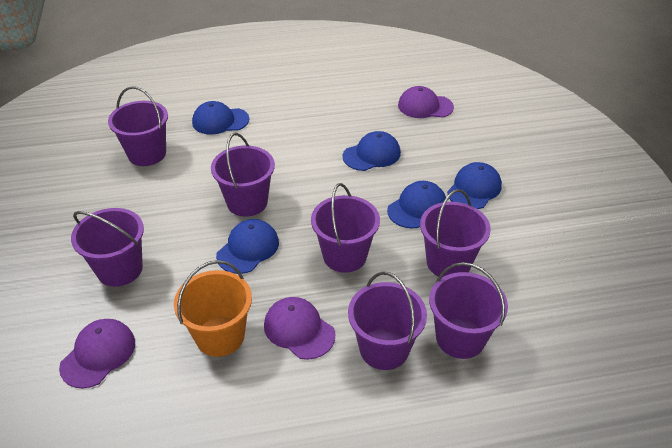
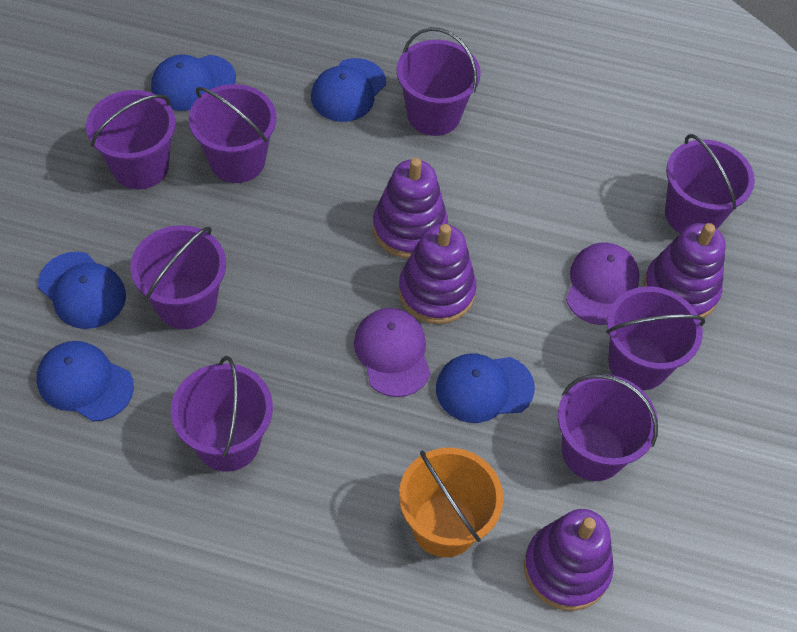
purple bucket: 7 -> 8
purple cap: 3 -> 2
purple stacking toy: 0 -> 4

